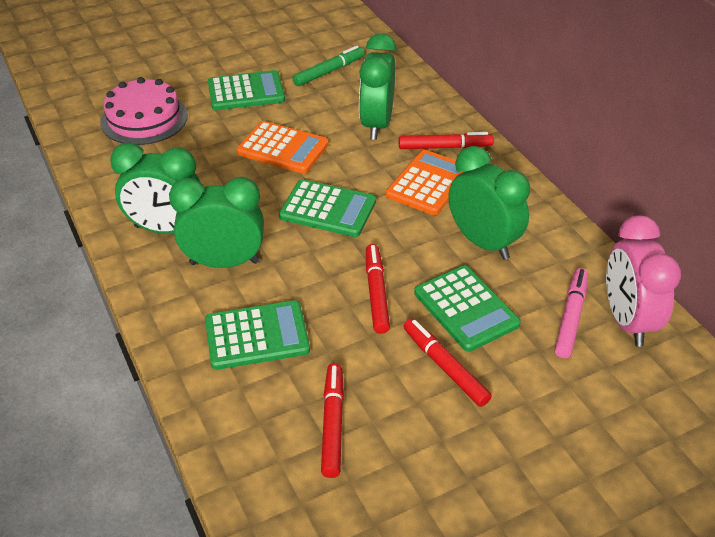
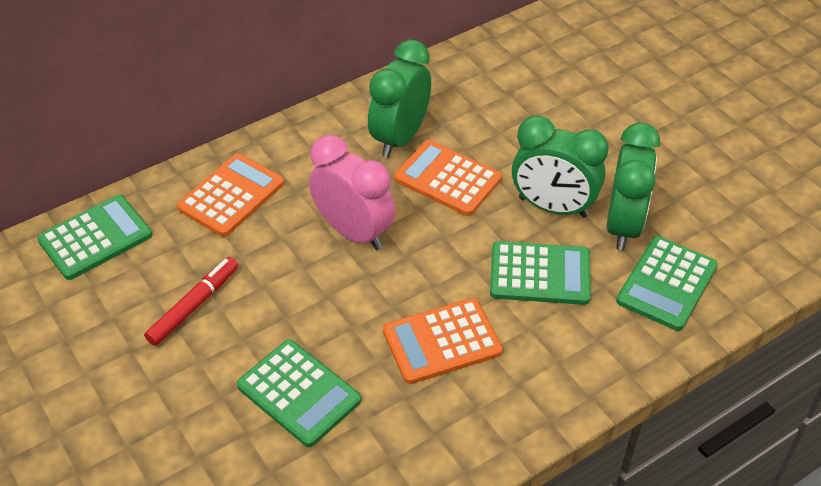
green clock: 4 -> 3
green marker: 1 -> 0
orange calculator: 2 -> 3
pink cake: 1 -> 0
pink marker: 1 -> 0
red marker: 4 -> 1

